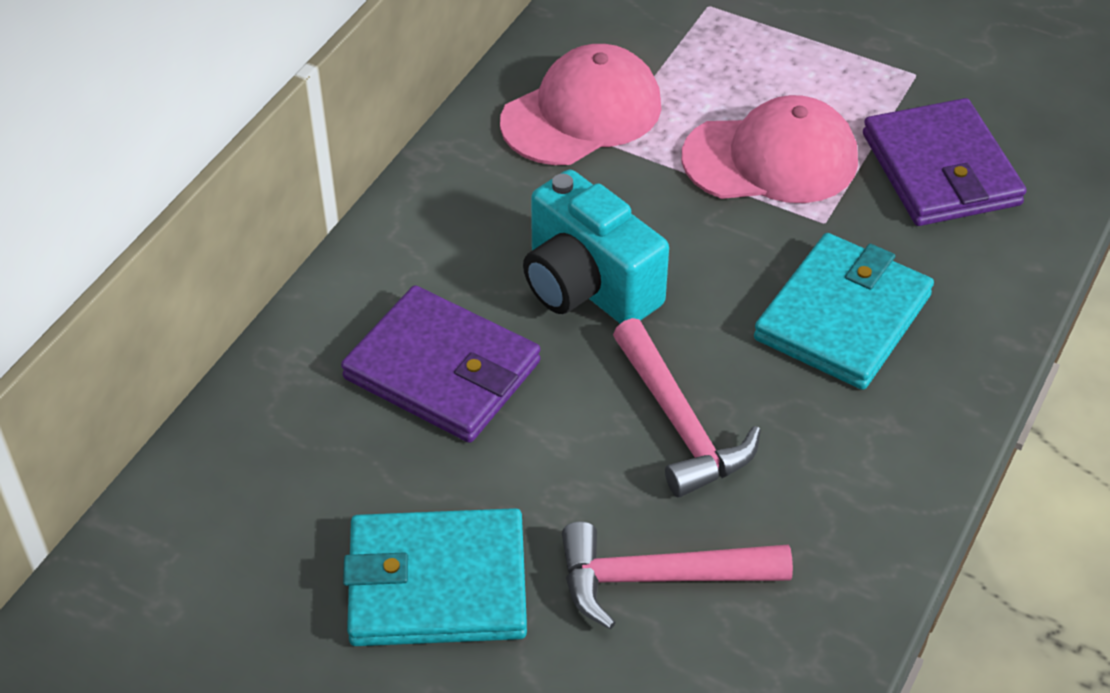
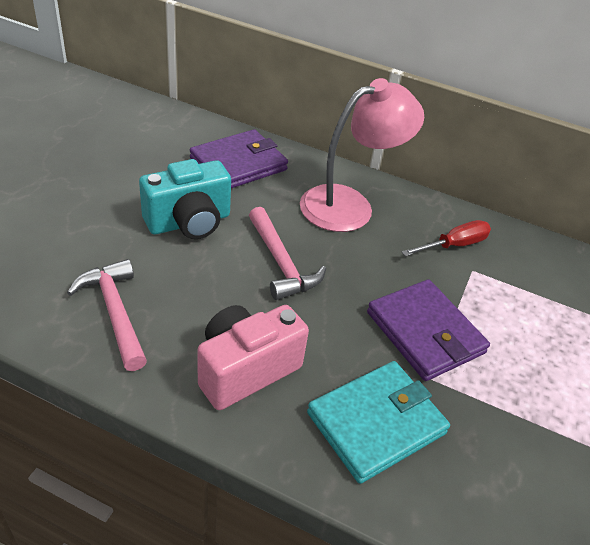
pink camera: 0 -> 1
pink cap: 2 -> 0
pink lamp: 0 -> 1
red screwdriver: 0 -> 1
turquoise wallet: 2 -> 1

